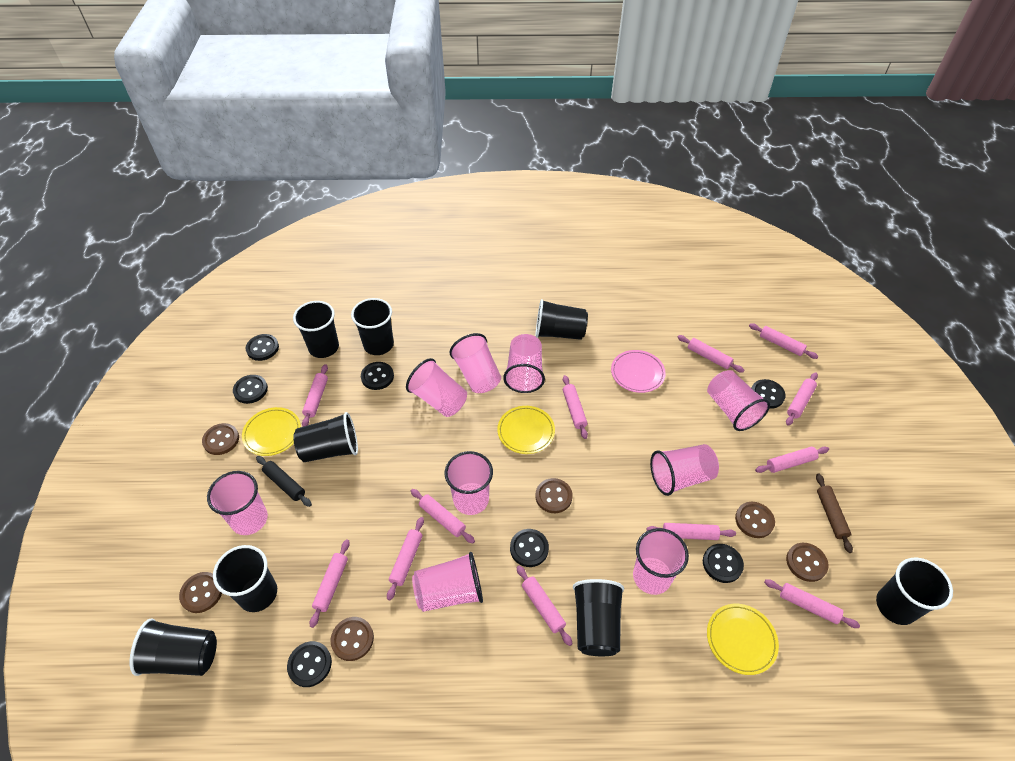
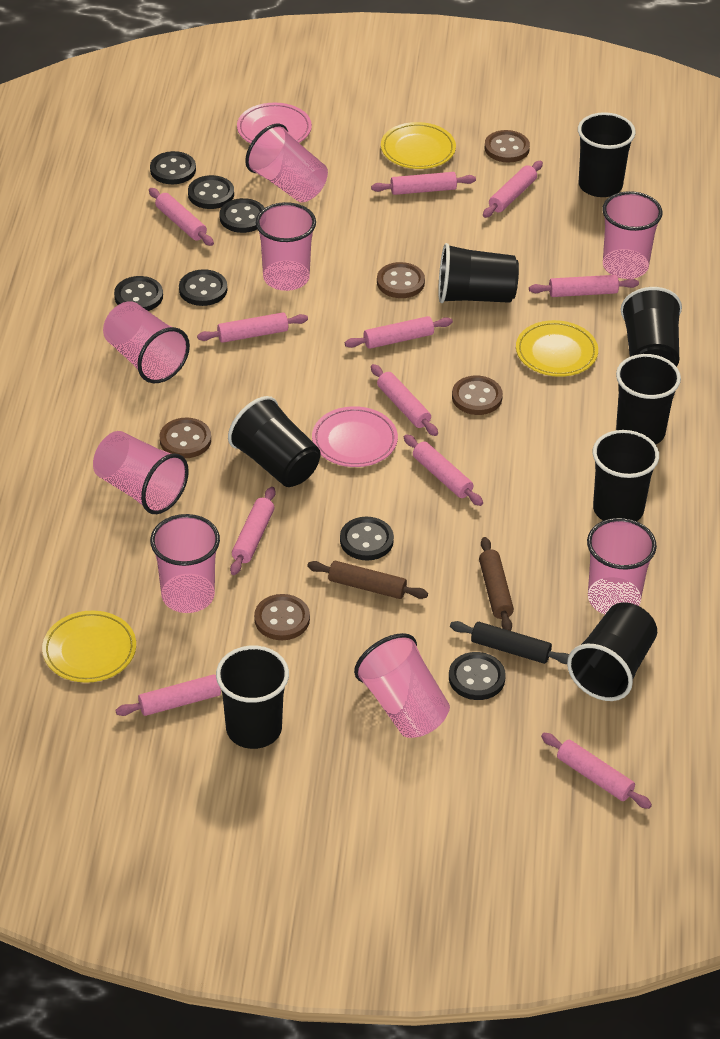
brown button: 6 -> 5
brown rolling pin: 1 -> 2
pink cup: 9 -> 8
pink plate: 1 -> 2
pink rolling pin: 12 -> 11

